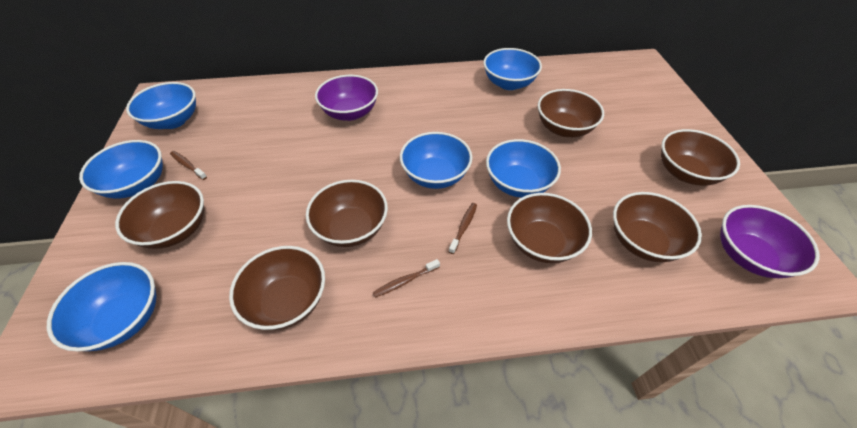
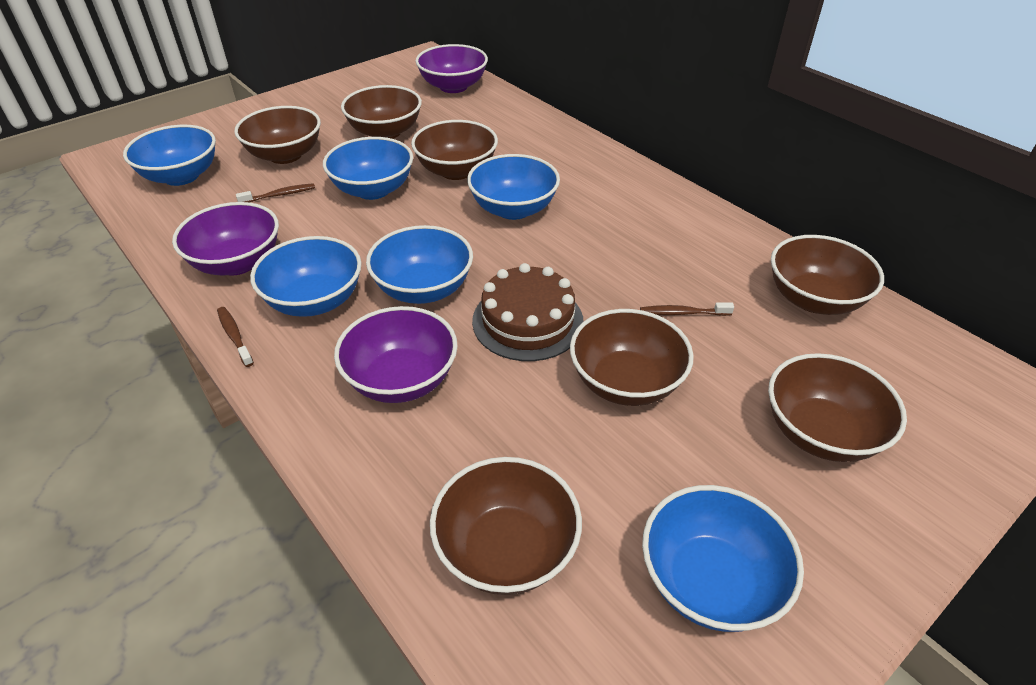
brown cake: 0 -> 1
purple bowl: 2 -> 3

